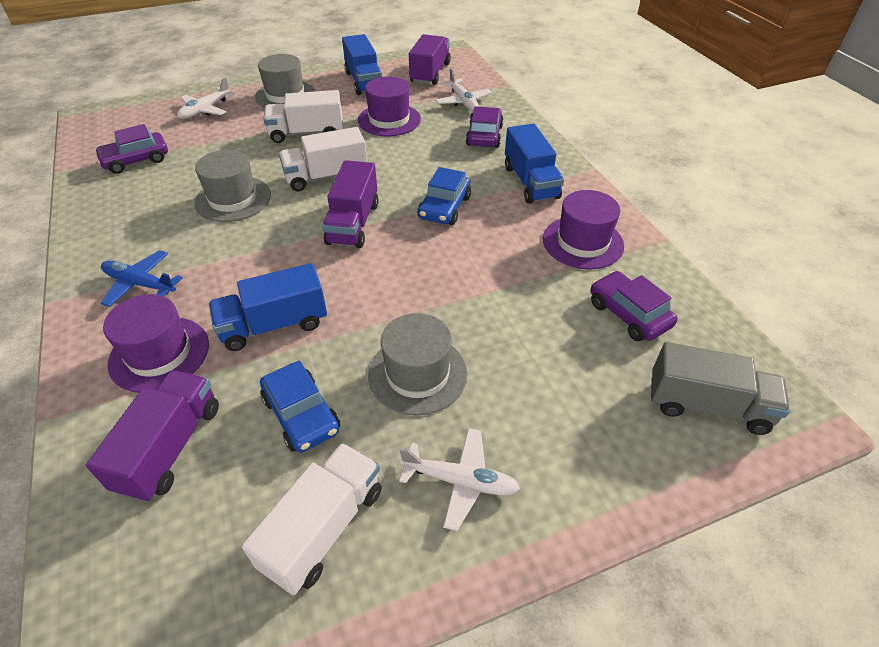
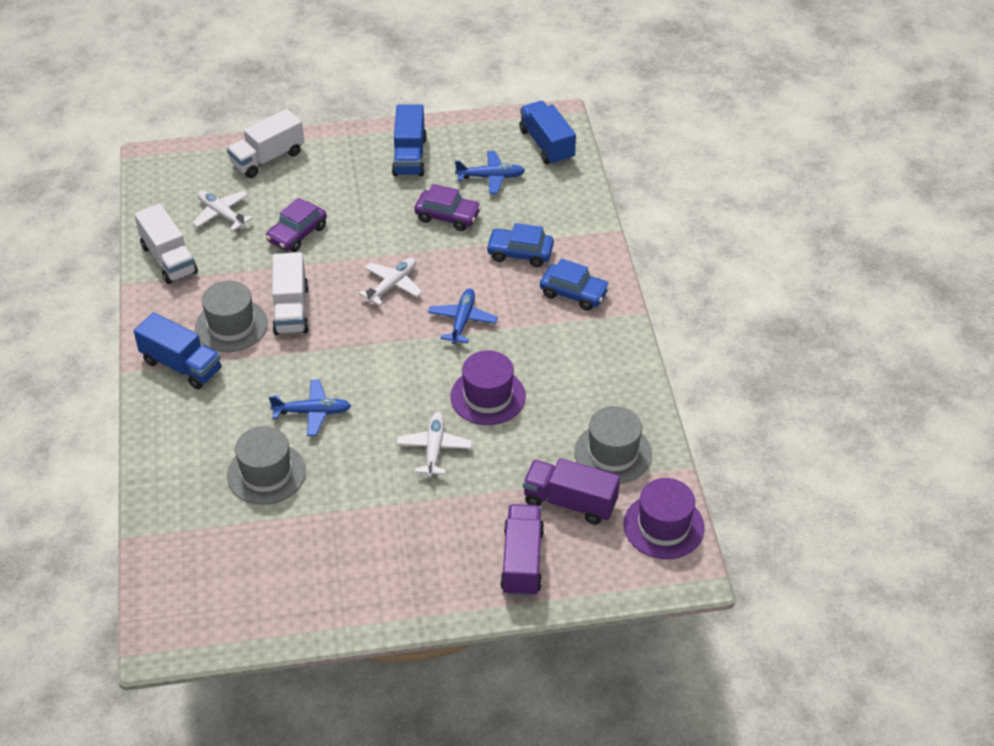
blue plane: 1 -> 3
grey truck: 1 -> 0
purple car: 3 -> 2
purple hat: 3 -> 2
purple truck: 3 -> 2

